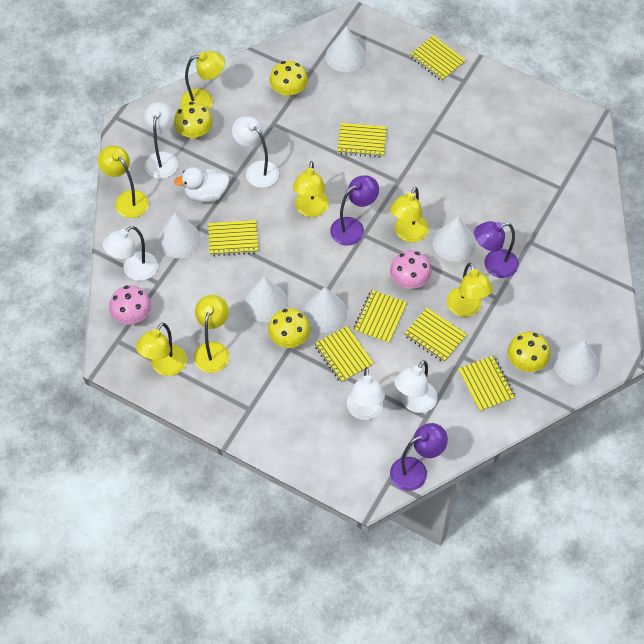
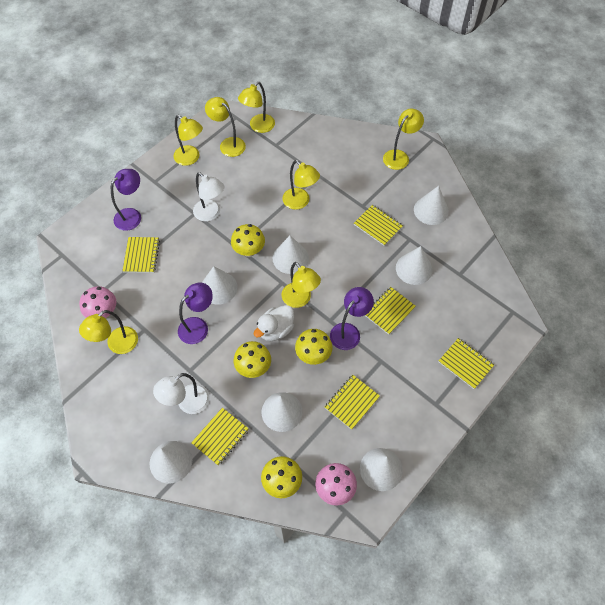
white cone: 6 -> 7
white lamp: 5 -> 2
yellow notebook: 7 -> 6

